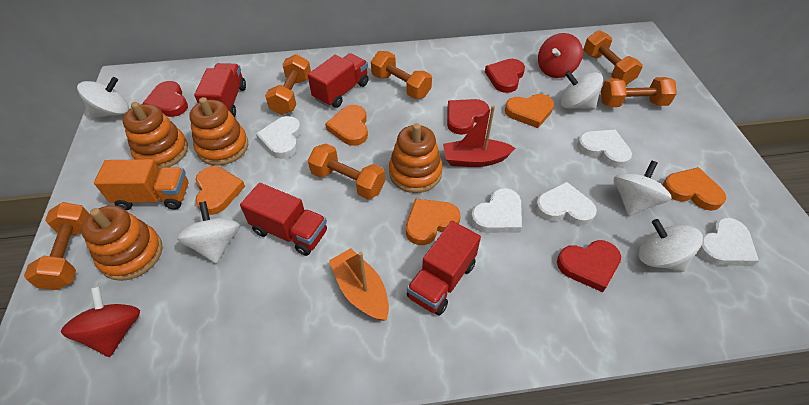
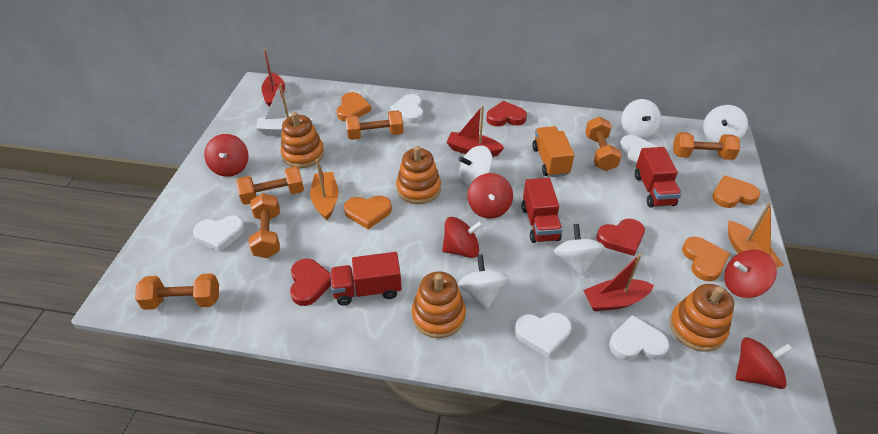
orange boat: 1 -> 2
orange heart: 5 -> 4
red boat: 1 -> 3
red heart: 4 -> 3
red spinning top: 2 -> 5
red truck: 4 -> 3
white boat: 0 -> 1

